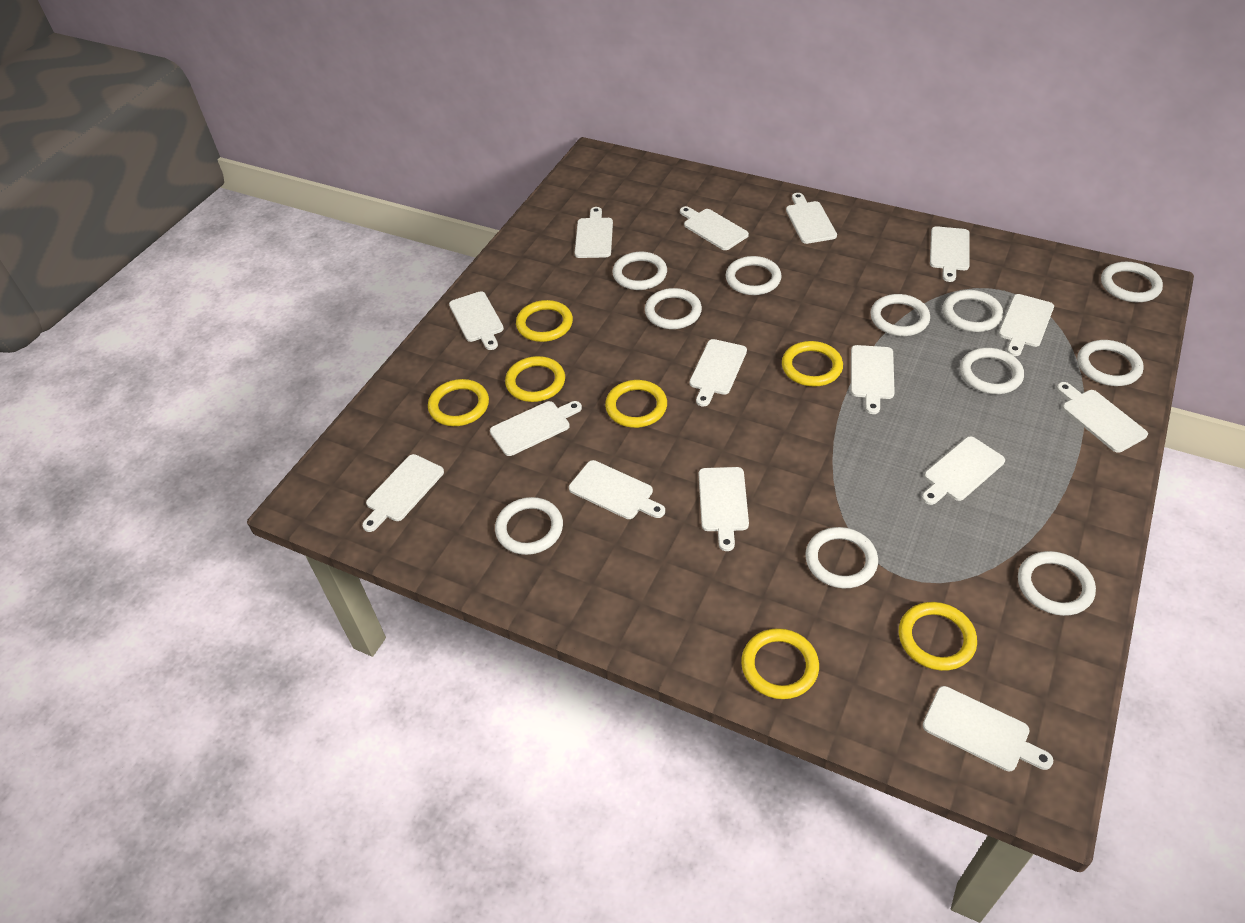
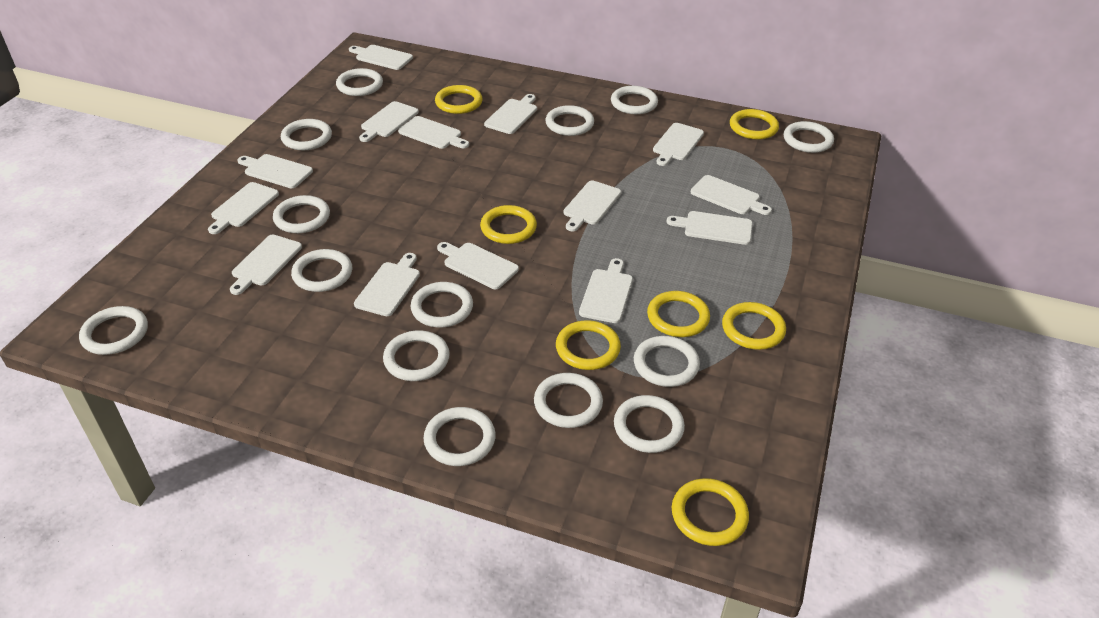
white cutting board: 15 -> 14
white ring: 11 -> 14

